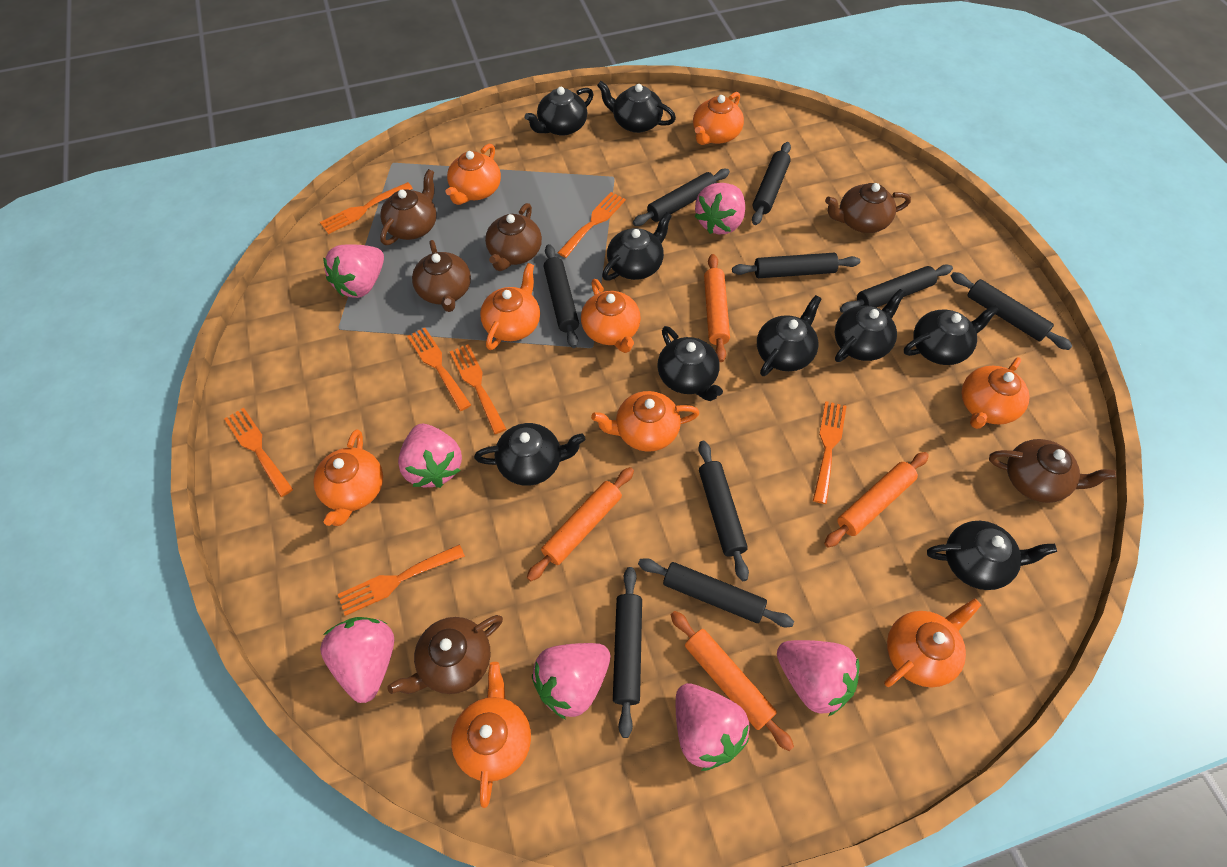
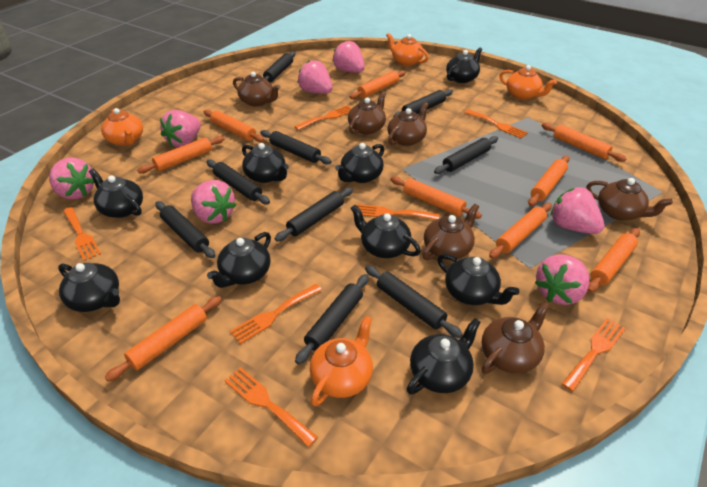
orange rolling pin: 4 -> 9
orange teapot: 9 -> 4

